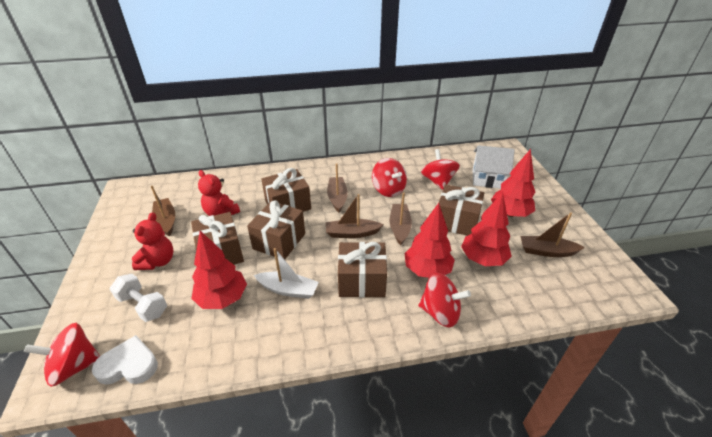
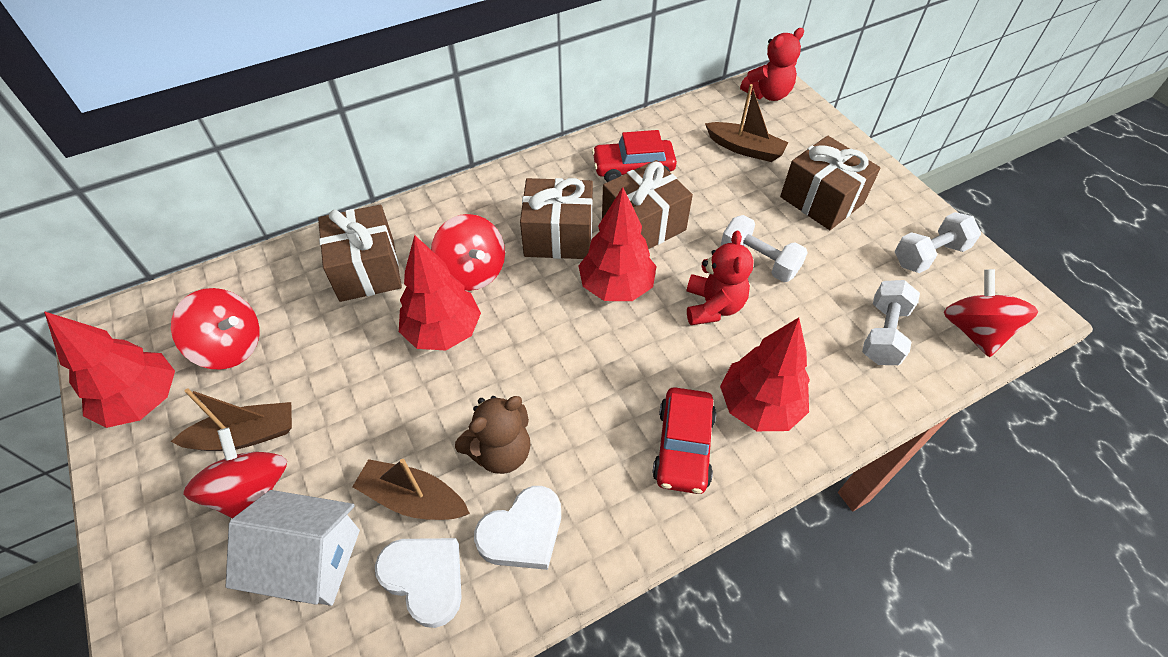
brown boat: 5 -> 3
brown gift: 5 -> 4
brown teddy bear: 0 -> 1
red car: 0 -> 2
white boat: 1 -> 0
white dumbbell: 1 -> 3
white heart: 1 -> 2

